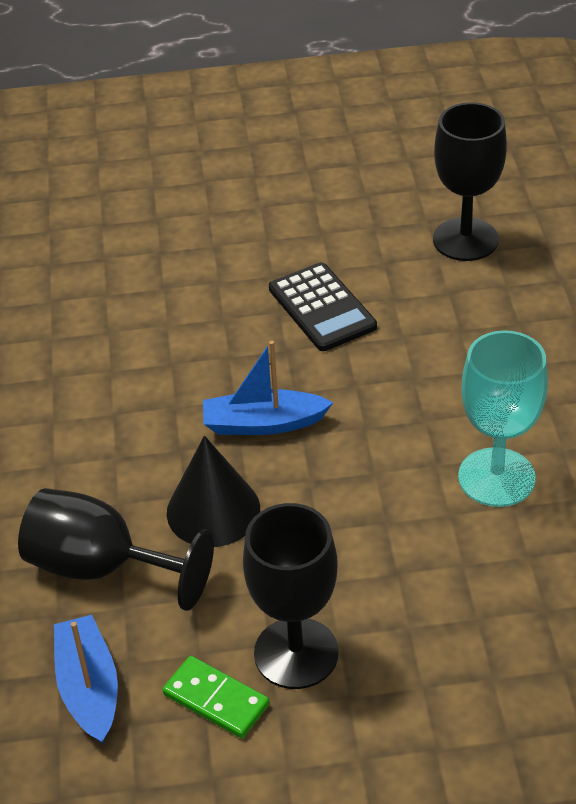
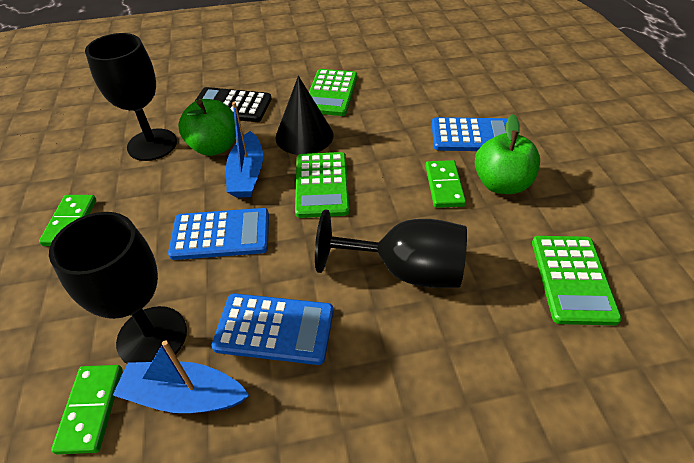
blue calculator: 0 -> 3
green apple: 0 -> 2
green calculator: 0 -> 3
green domino: 1 -> 3
turquoise goblet: 1 -> 0

